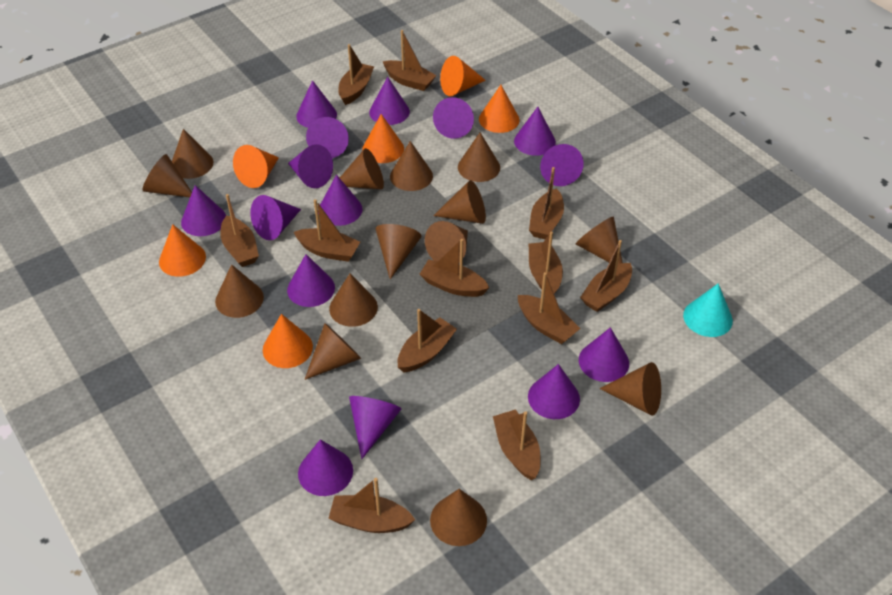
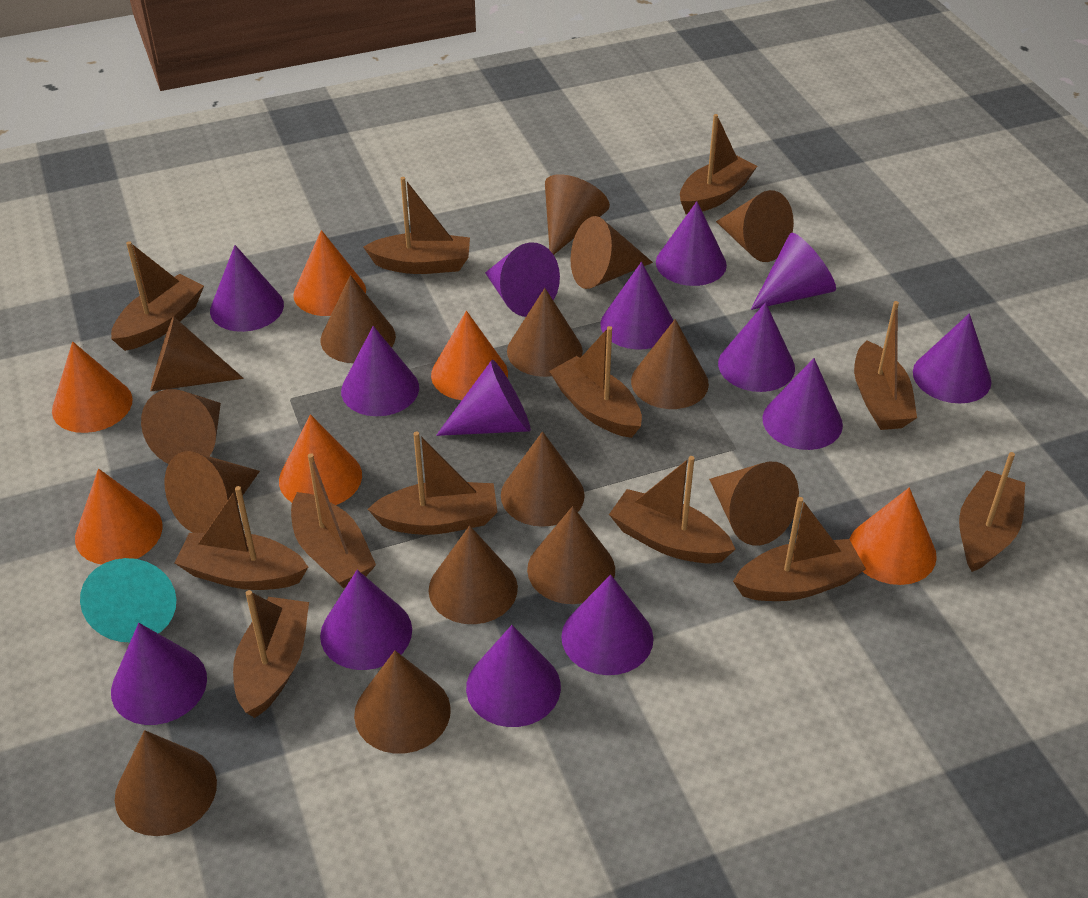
brown cone: 14 -> 15
purple cone: 15 -> 14

